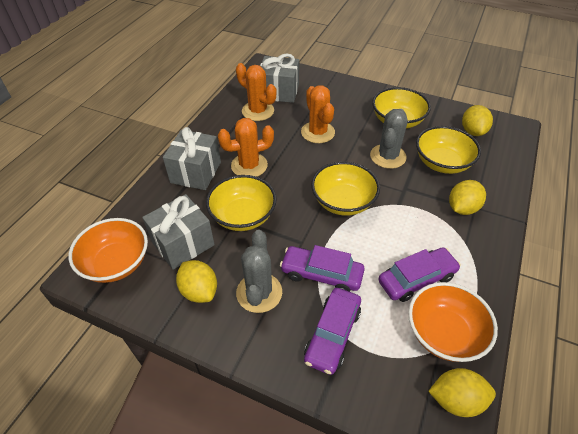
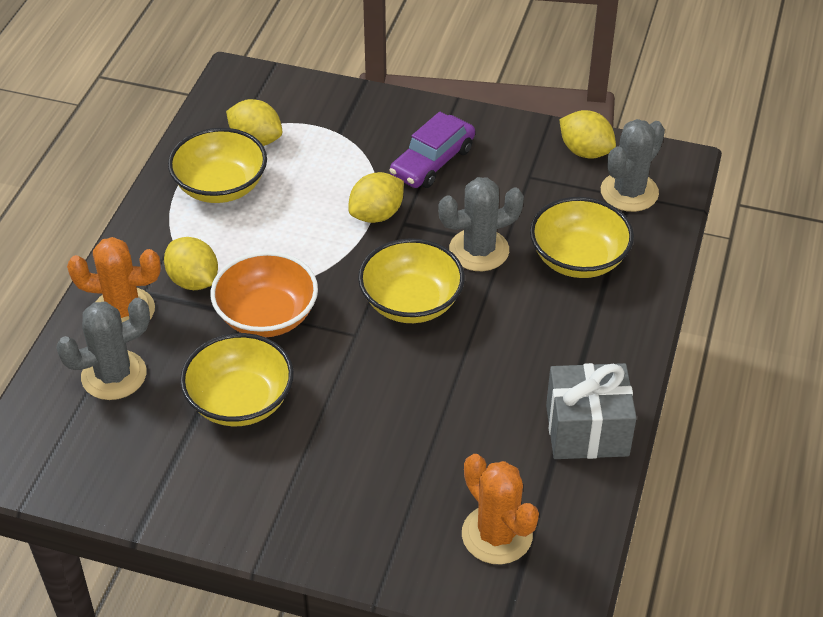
grey cactus: 2 -> 3
grey gift: 3 -> 1
orange bowl: 2 -> 1
orange cactus: 3 -> 2
purple car: 3 -> 1

